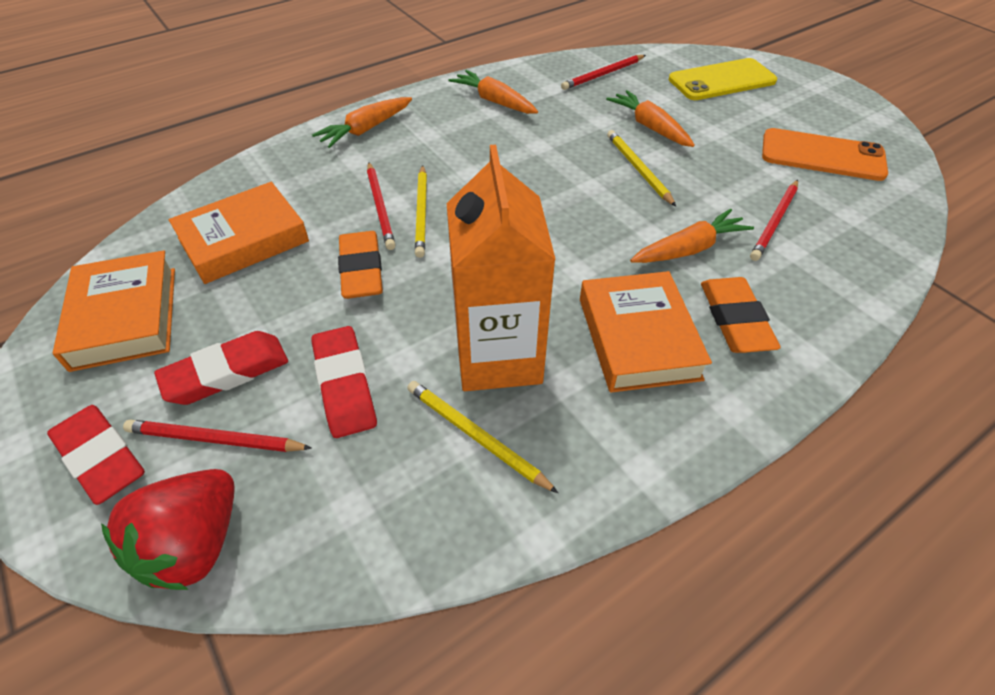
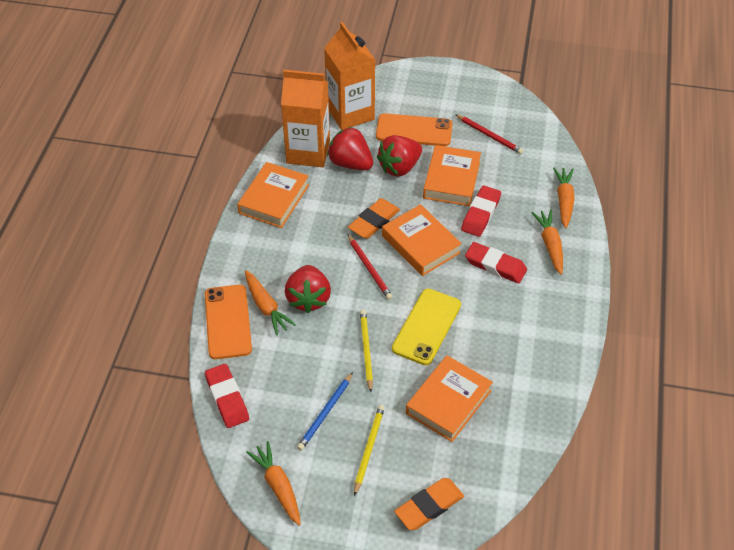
blue pencil: 0 -> 1
orange book: 3 -> 4
orange carton: 1 -> 2
orange phone: 1 -> 2
red pencil: 4 -> 2
red strawberry: 1 -> 3
yellow pencil: 3 -> 2

